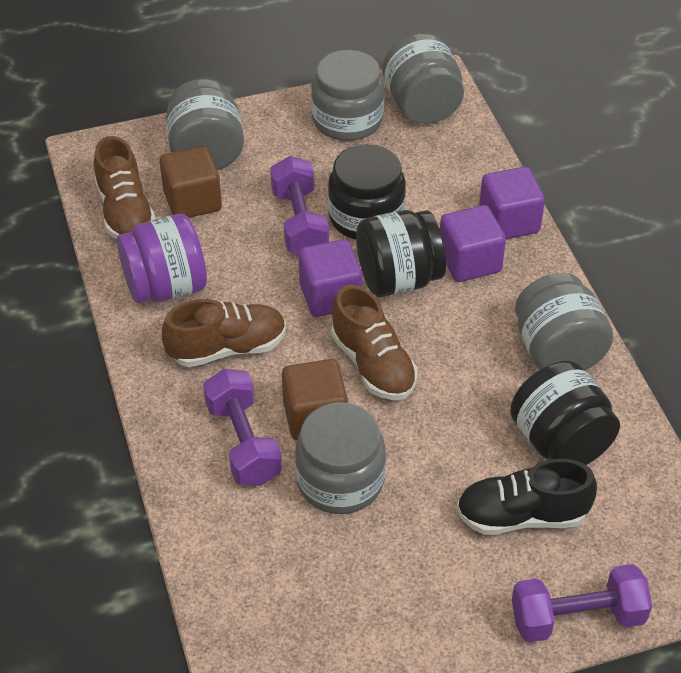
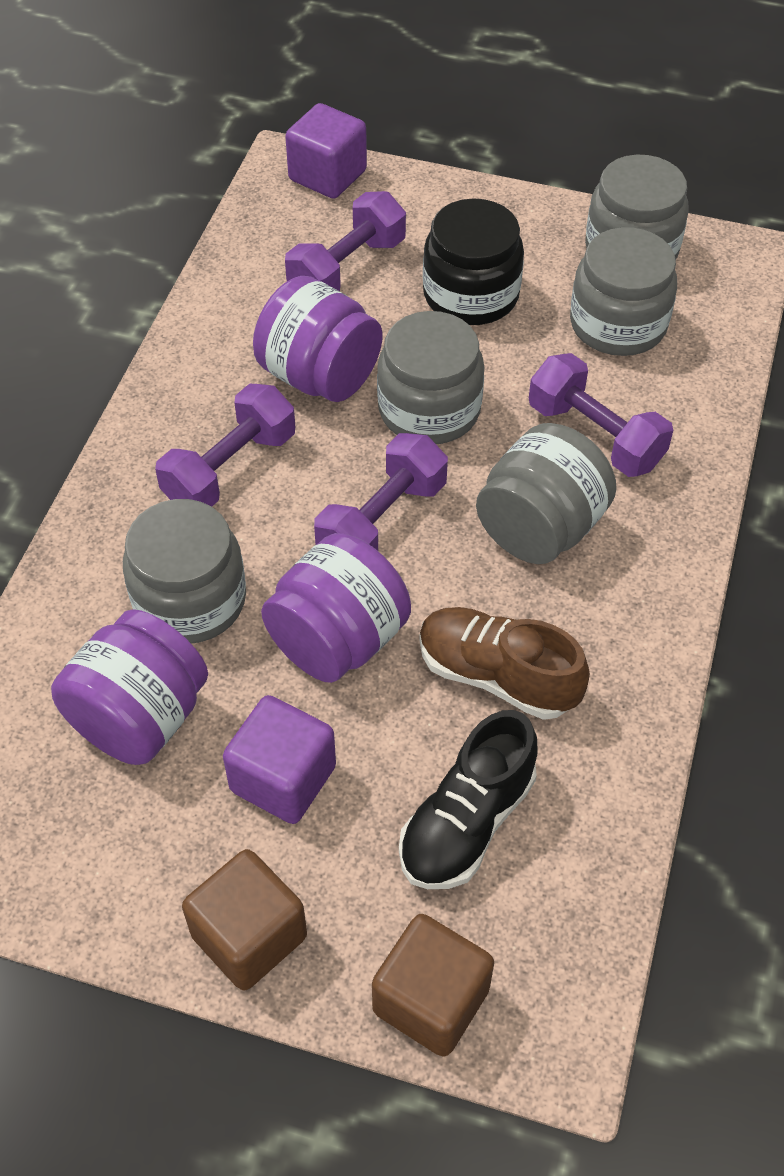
black jar: 3 -> 1
brown shoe: 3 -> 1
purple cube: 3 -> 2
purple dumbbell: 3 -> 4
purple jar: 1 -> 3

